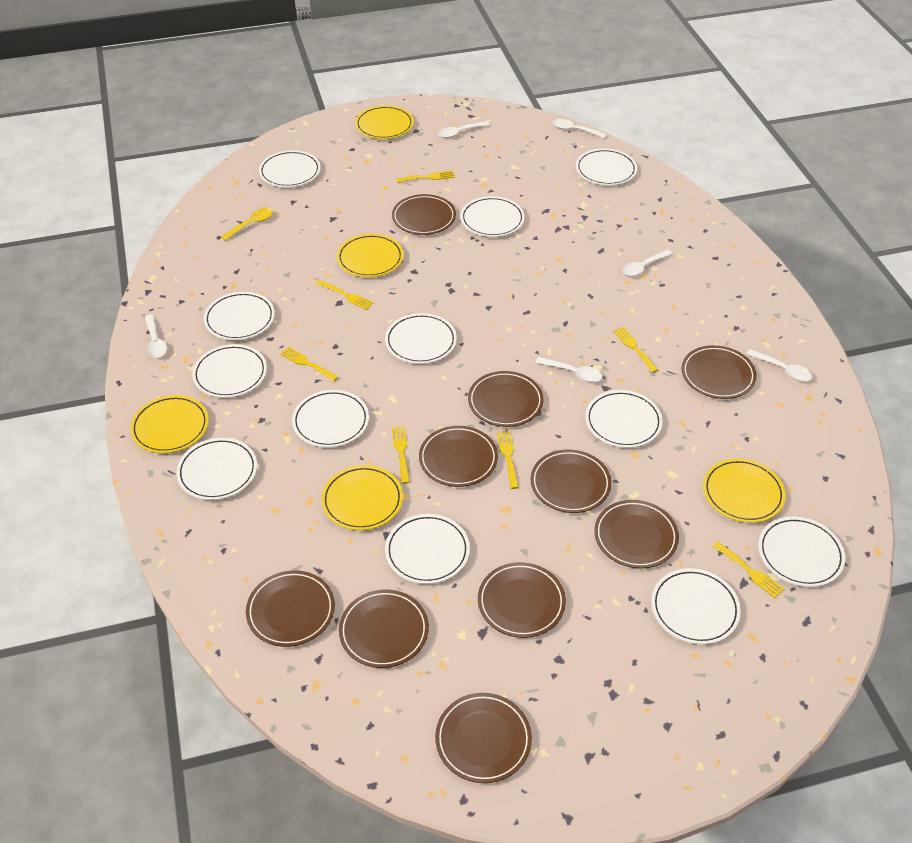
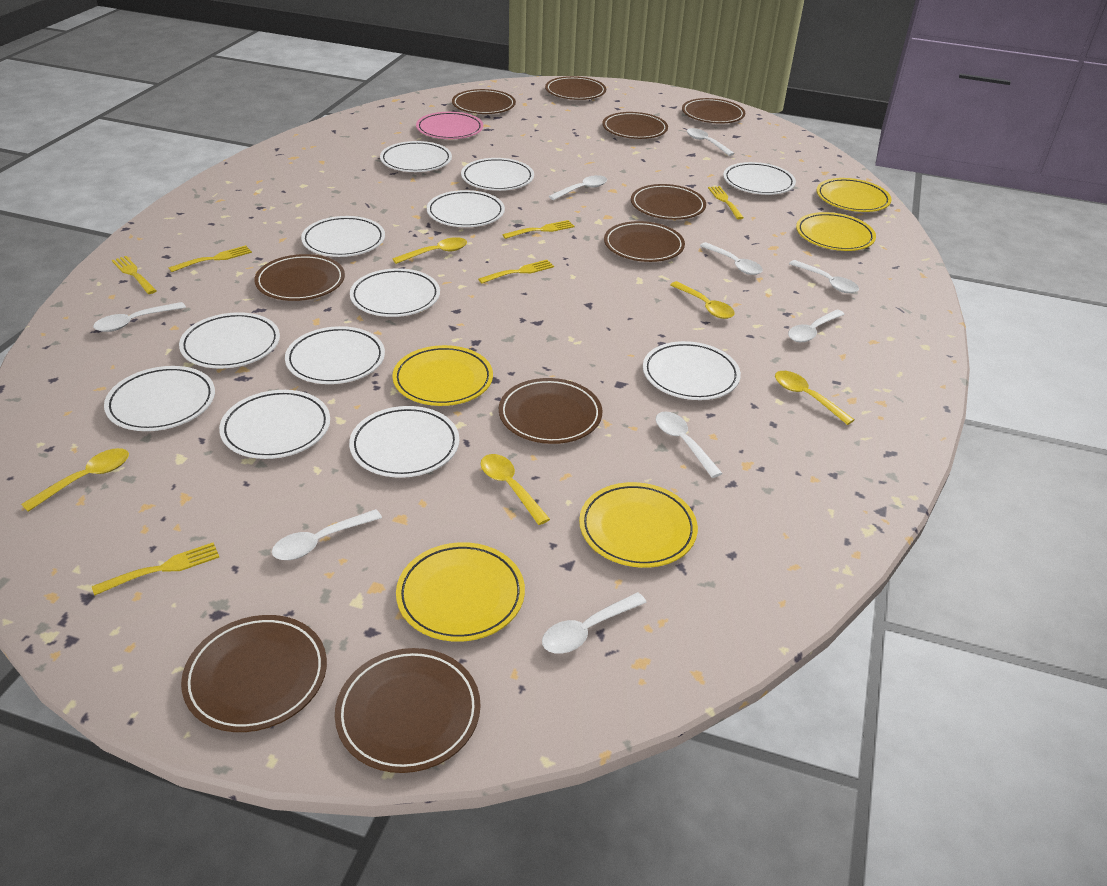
pink plate: 0 -> 1
white spoon: 6 -> 9
yellow fork: 7 -> 6
yellow spoon: 1 -> 5

